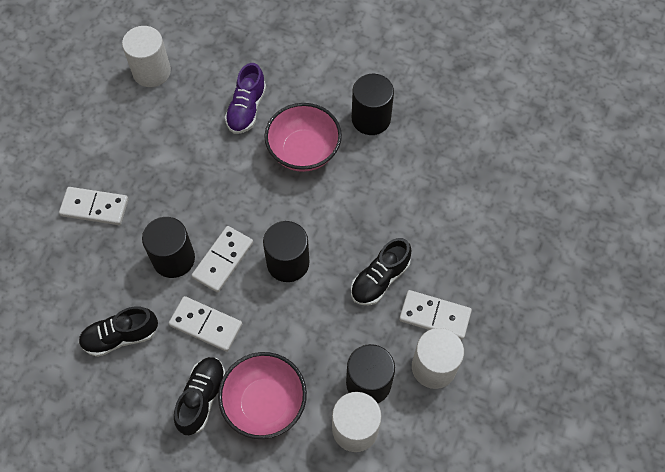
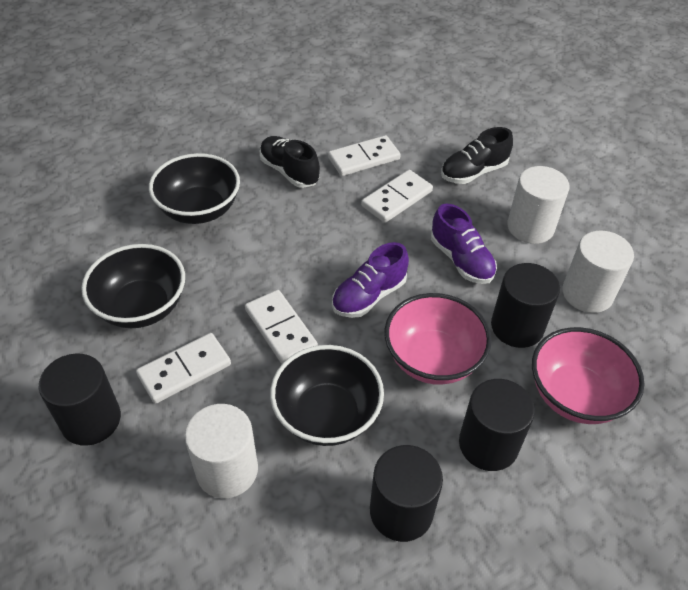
black bowl: 0 -> 3
black shoe: 3 -> 2
purple shoe: 1 -> 2

